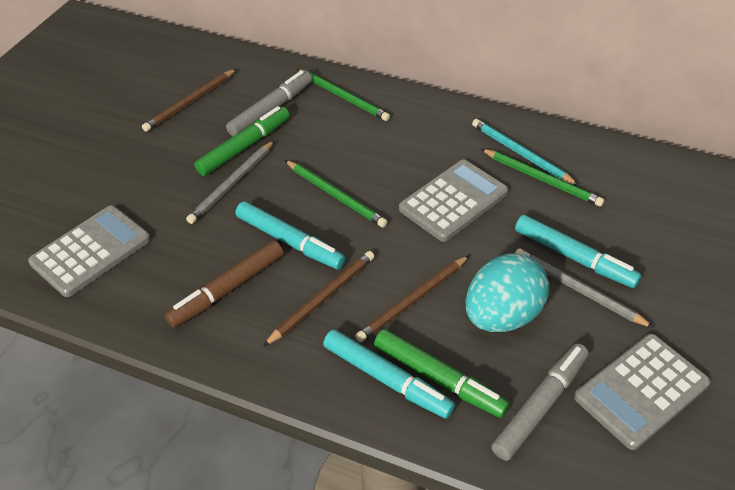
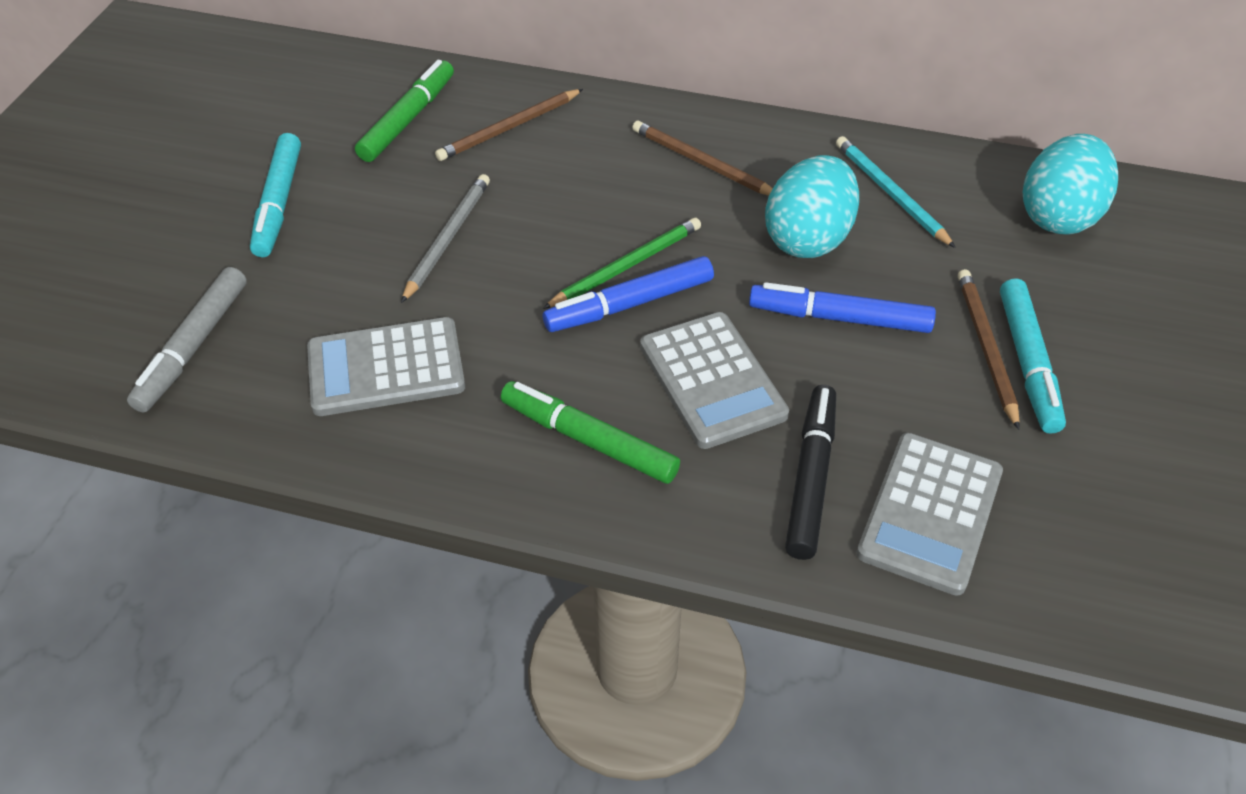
black marker: 0 -> 1
blue marker: 0 -> 2
brown marker: 1 -> 0
green pencil: 3 -> 1
grey marker: 2 -> 1
grey pencil: 2 -> 1
turquoise egg: 1 -> 2
turquoise marker: 3 -> 2

